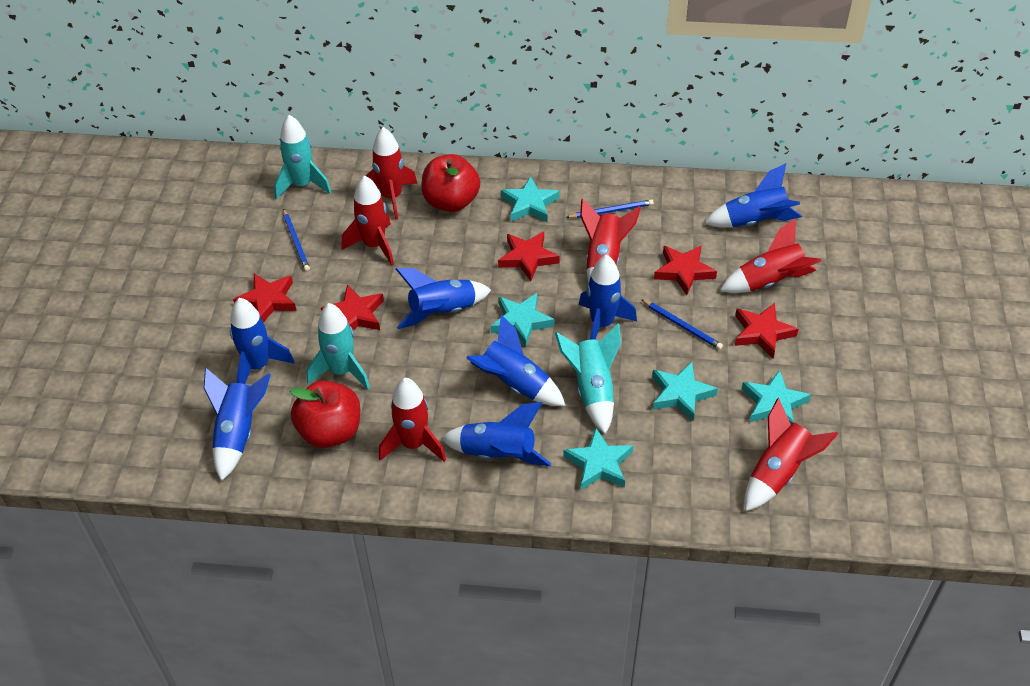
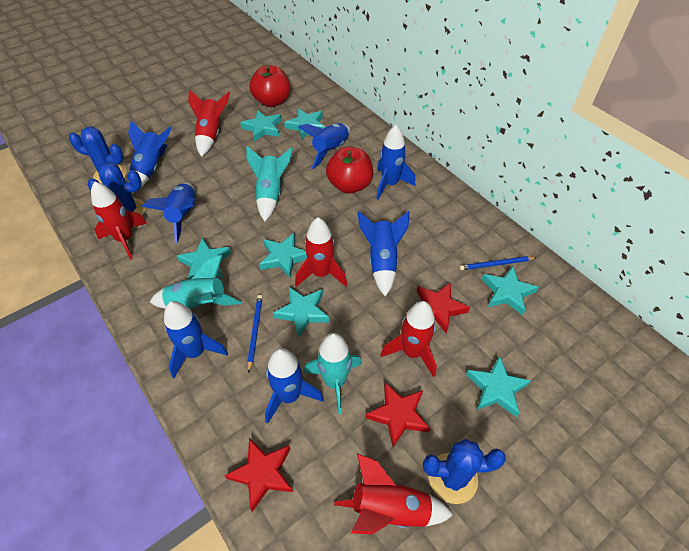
blue cactus: 0 -> 3
blue pencil: 3 -> 2
red rocket: 6 -> 5
red star: 5 -> 3
turquoise star: 5 -> 7

